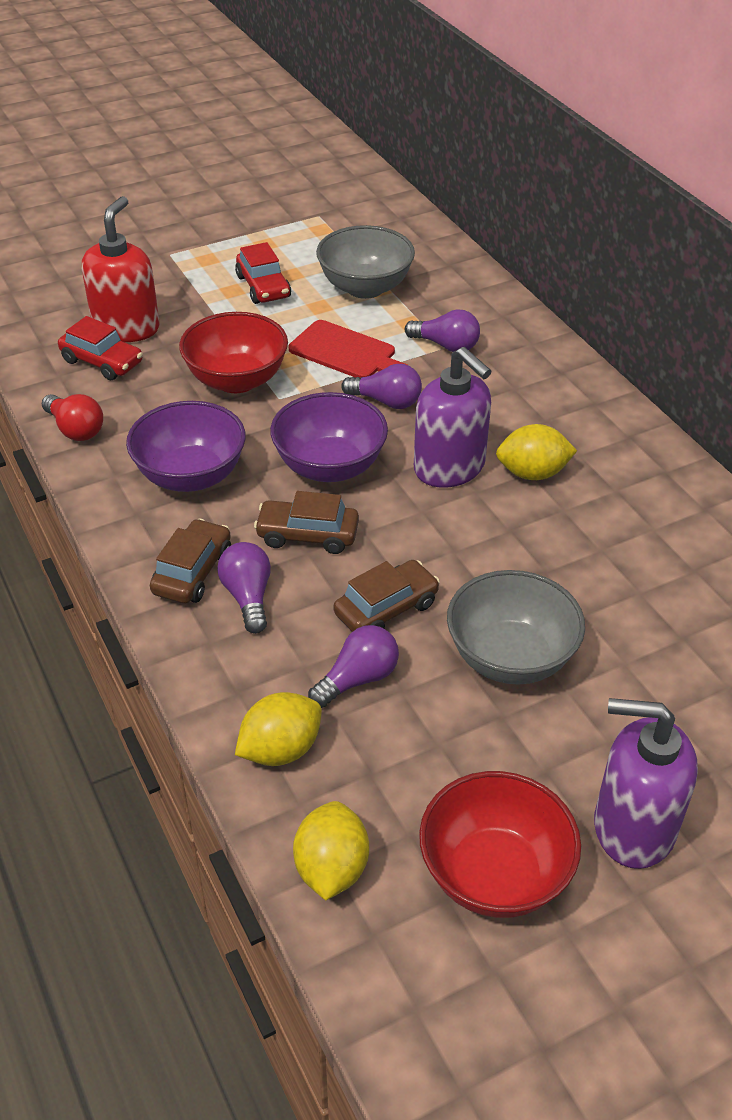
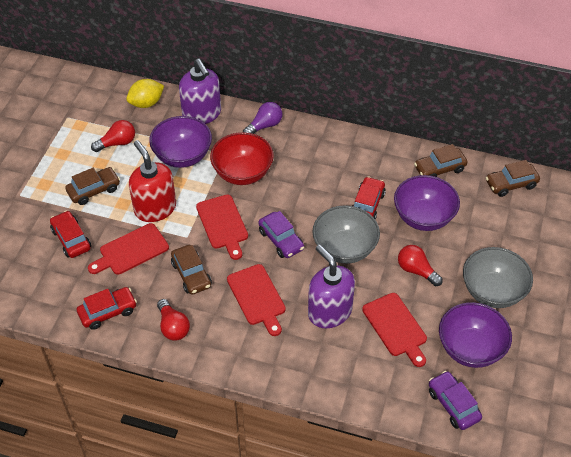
brown car: 3 -> 4
purple bowl: 2 -> 3
purple car: 0 -> 2
purple light bulb: 4 -> 1
red bowl: 2 -> 1
red car: 2 -> 3
red cutting board: 1 -> 4
red light bulb: 1 -> 3
yellow lemon: 3 -> 1

